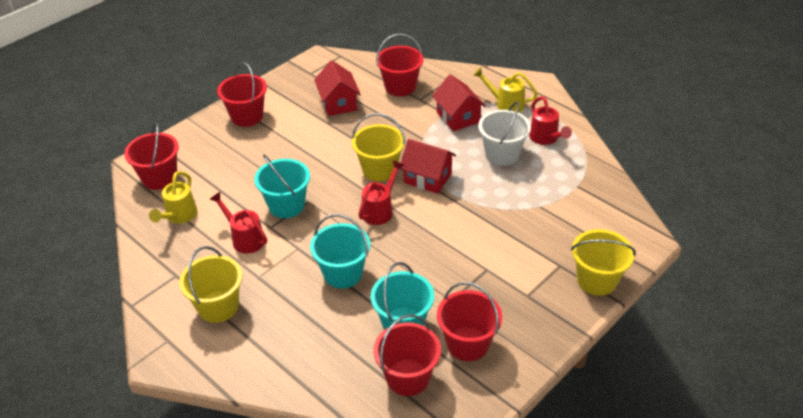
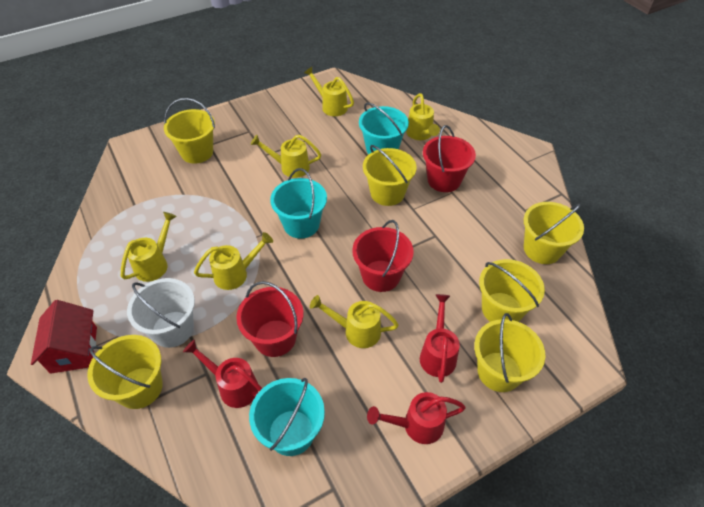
red bucket: 5 -> 3
red house: 3 -> 1
yellow bucket: 3 -> 6
yellow watering can: 2 -> 6

